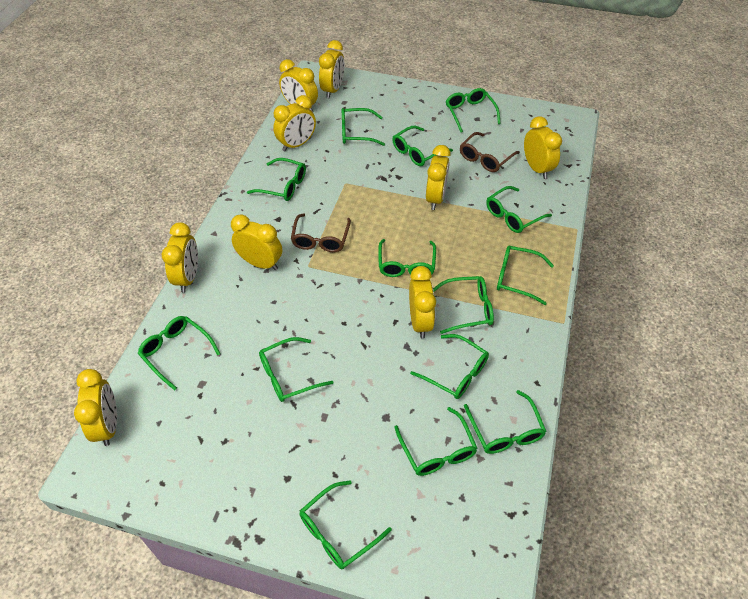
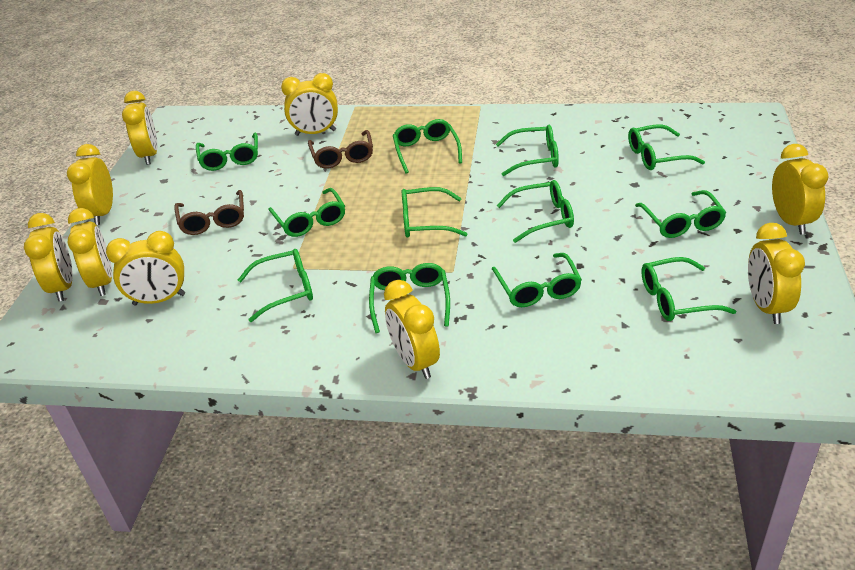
green glasses: 14 -> 12

